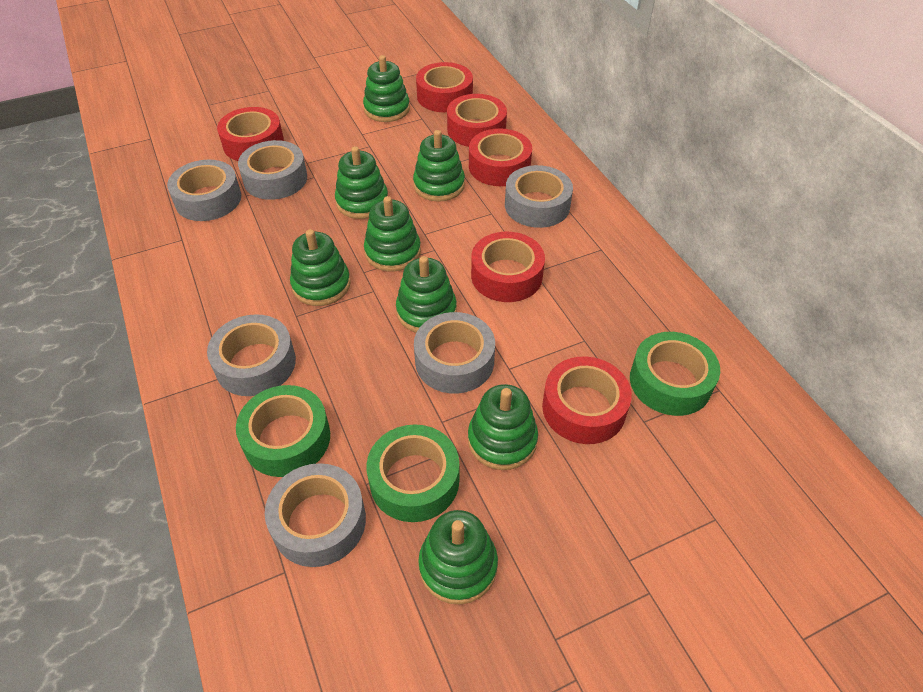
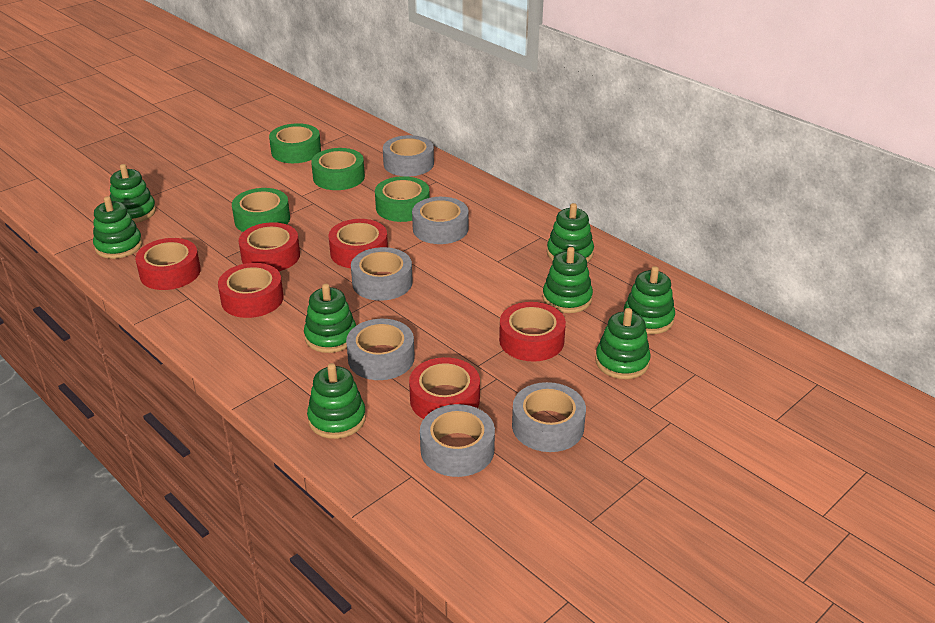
green tape: 3 -> 4

